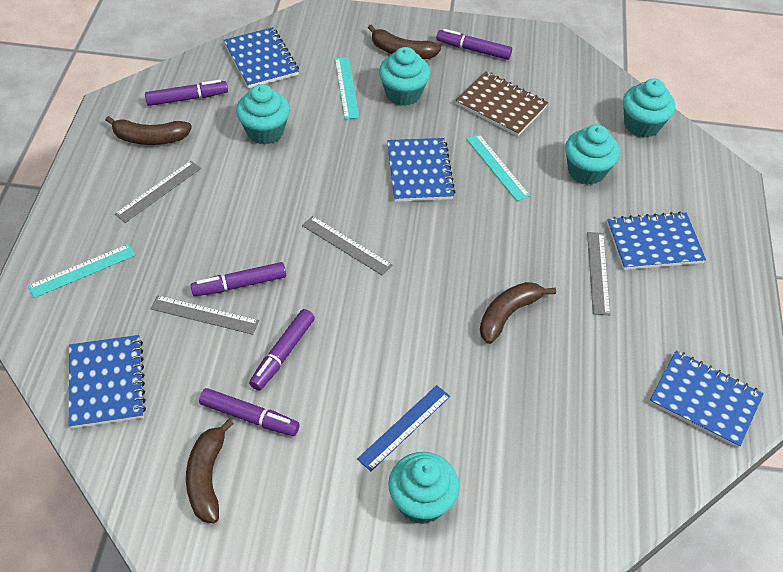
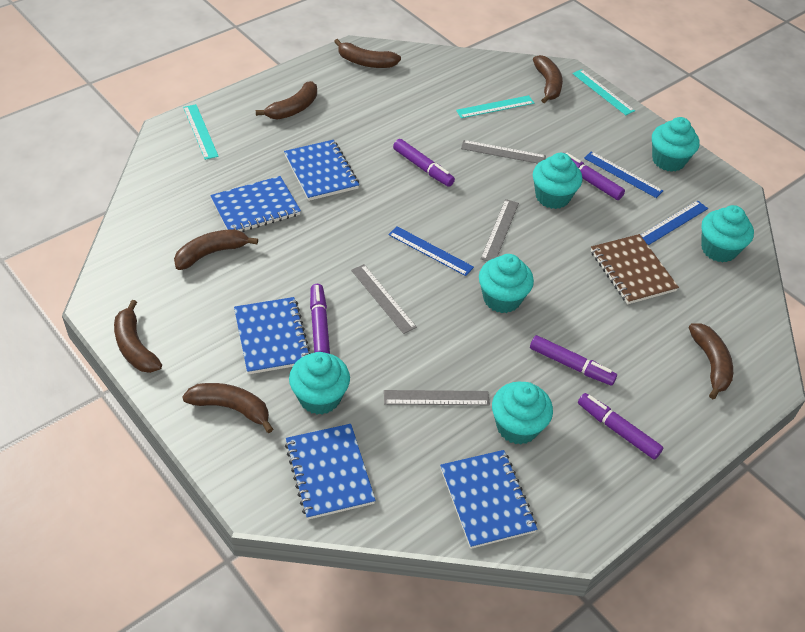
blue ruler: 1 -> 3
brown banana: 4 -> 7
turquoise cupcake: 5 -> 6

